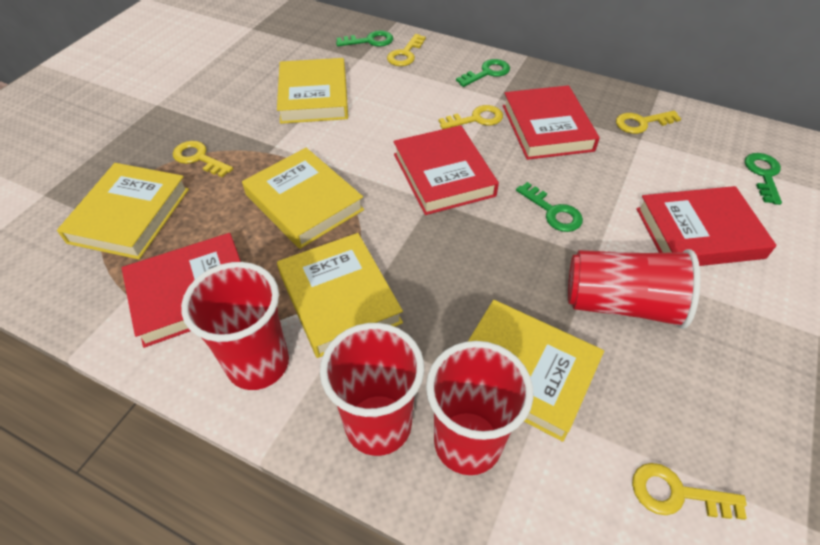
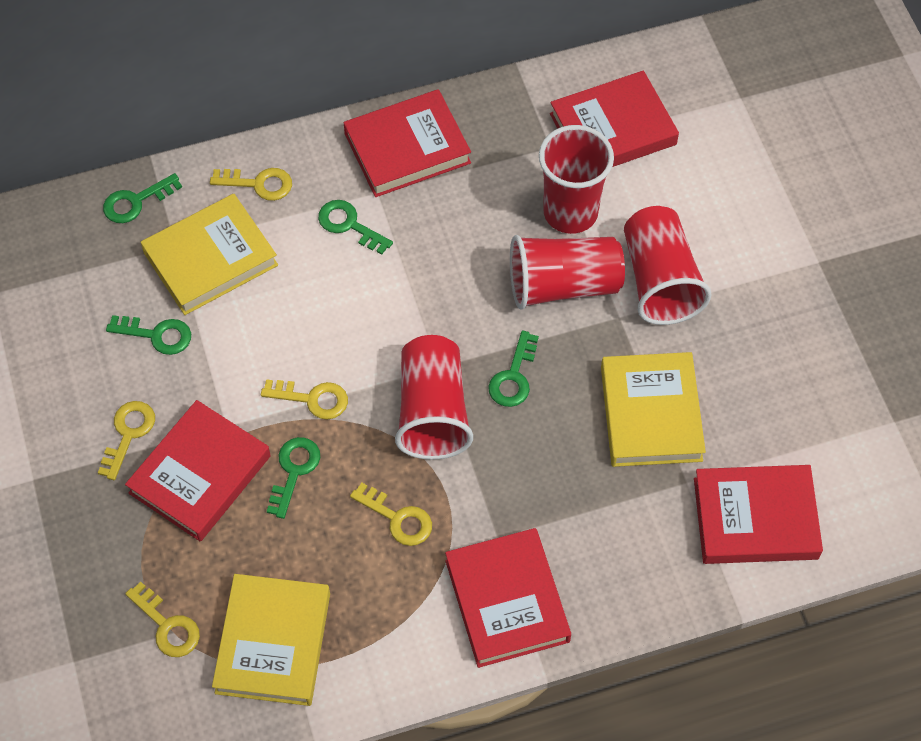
green key: 4 -> 5
red book: 4 -> 5
yellow book: 5 -> 3

